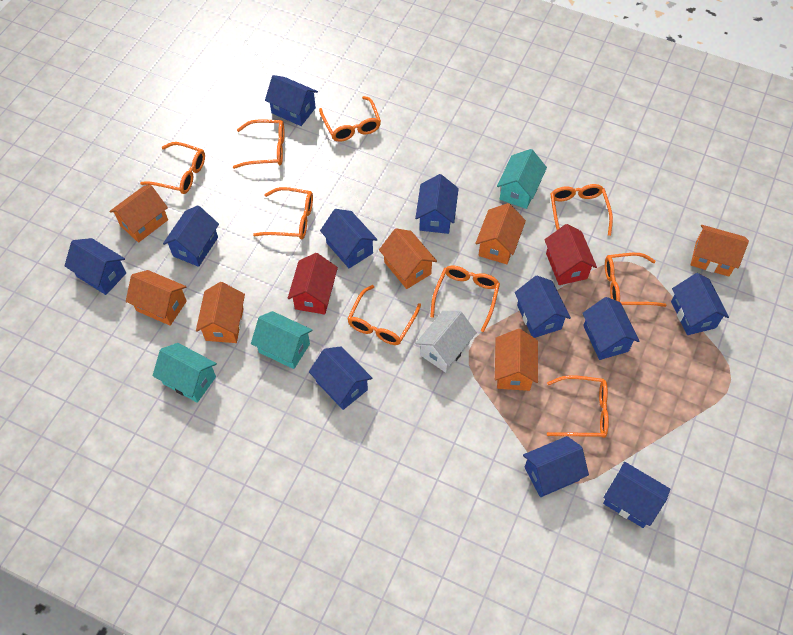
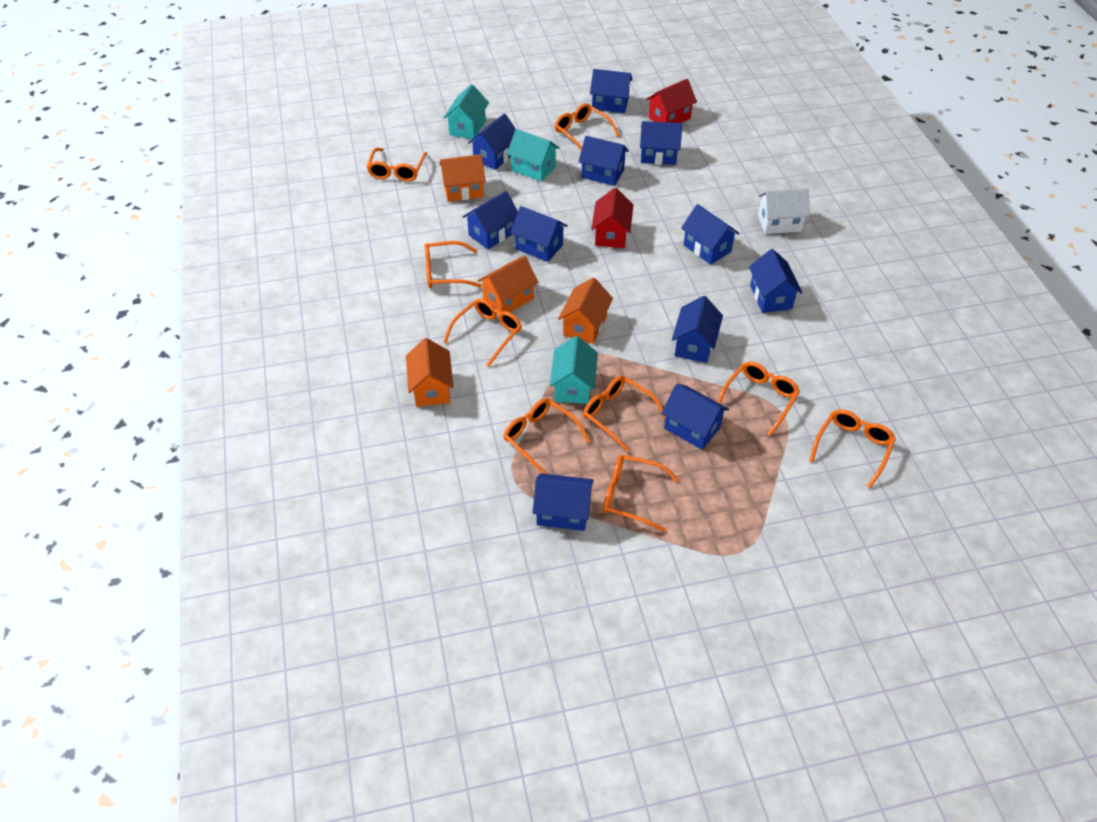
orange house: 7 -> 4

